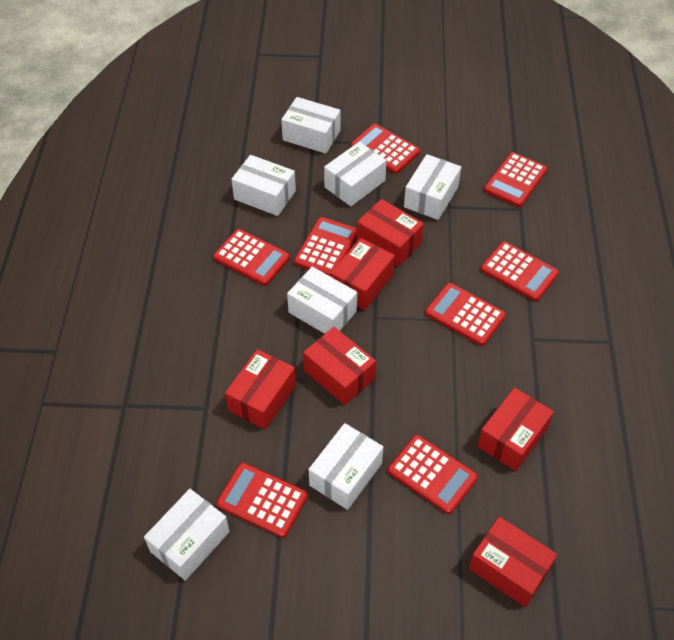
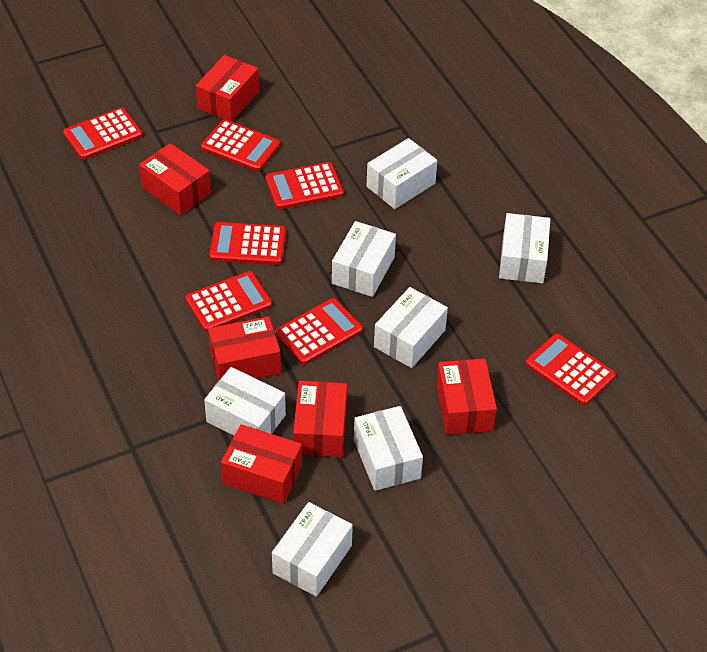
red calculator: 8 -> 7

